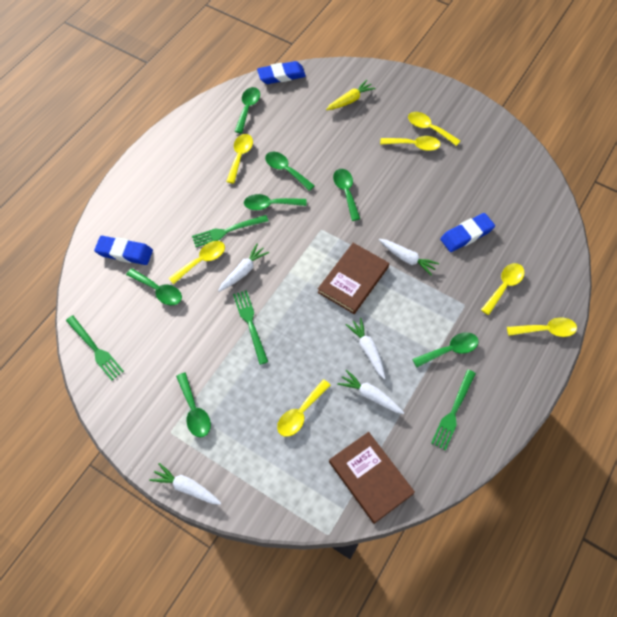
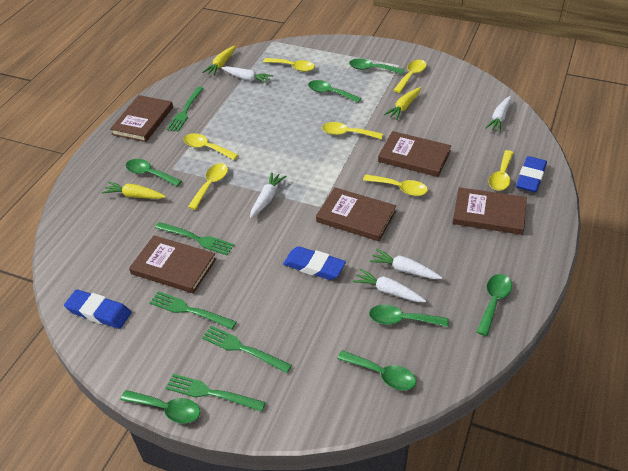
brown book: 2 -> 5
green fork: 4 -> 5
yellow carrot: 1 -> 3

